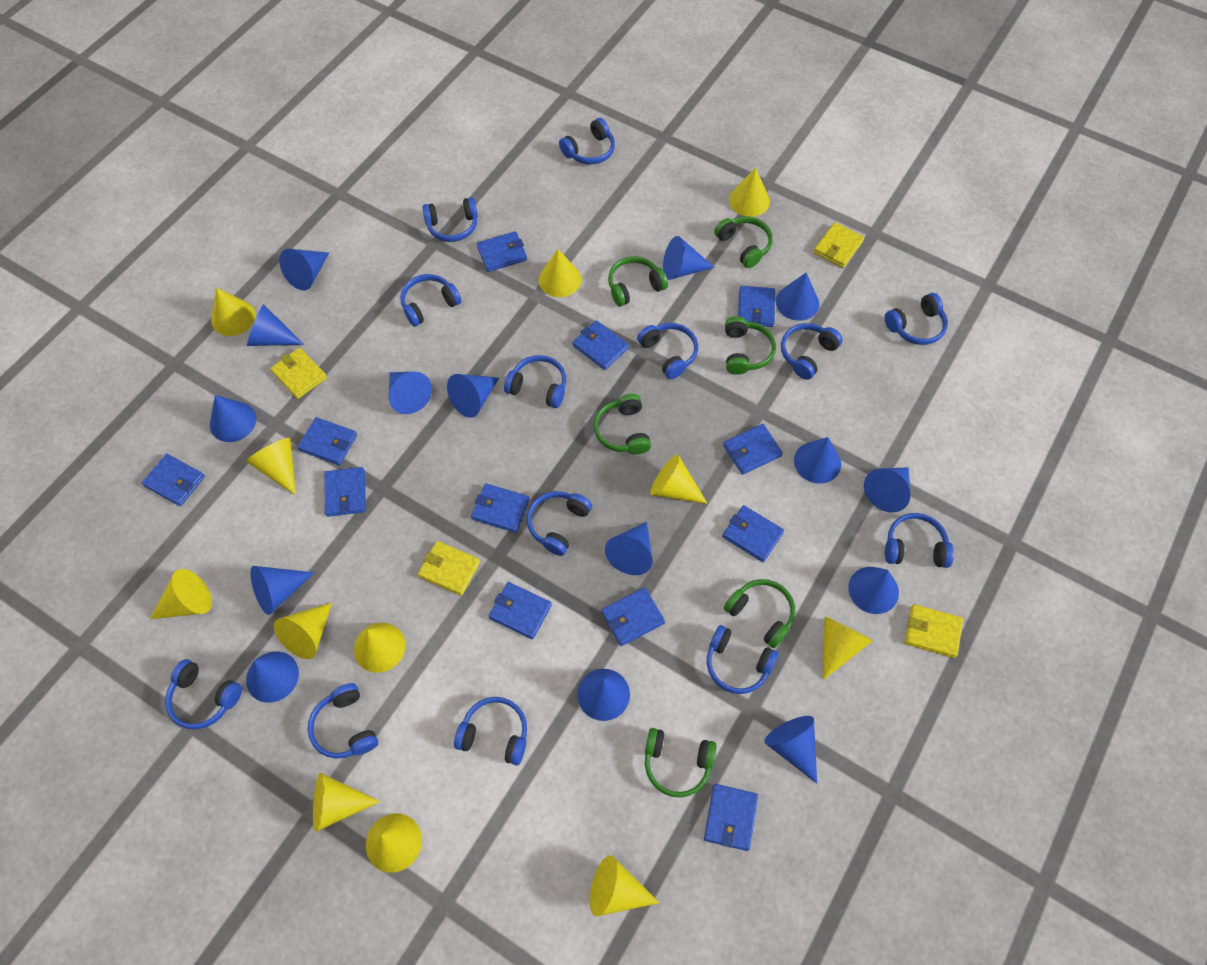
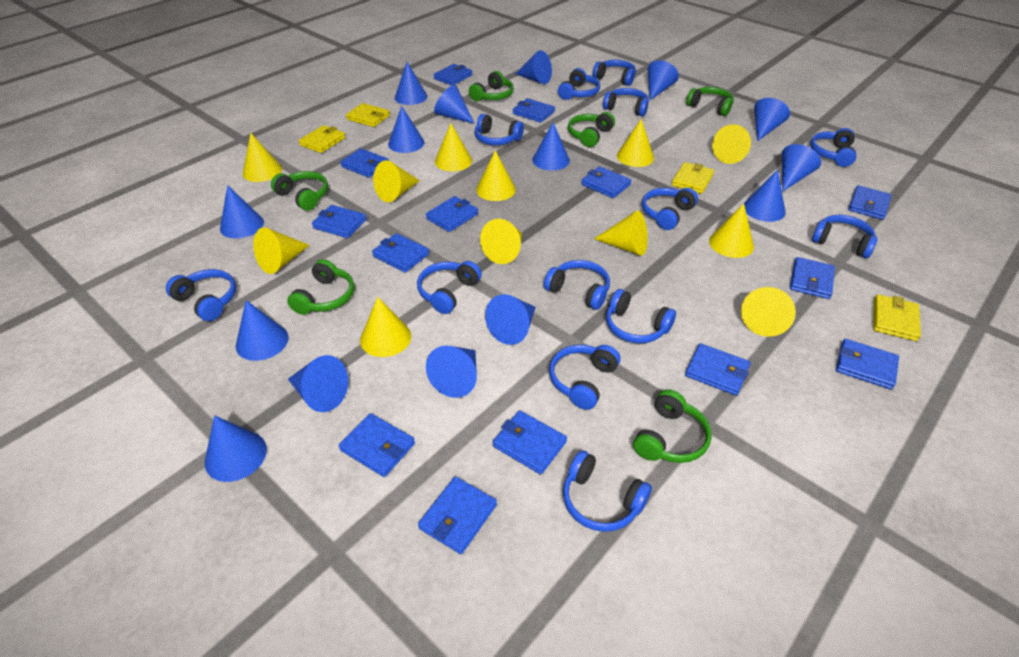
blue wallet: 12 -> 14

